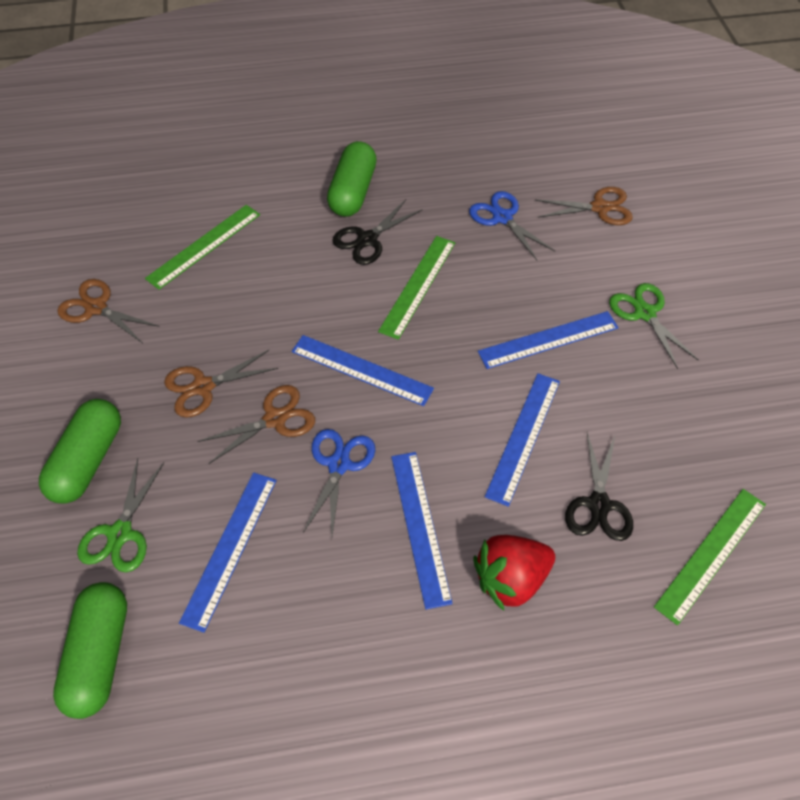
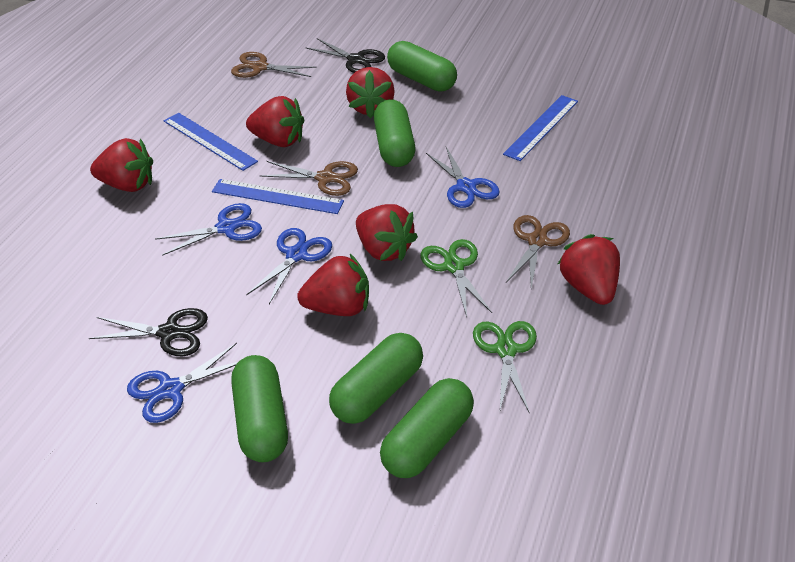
blue ruler: 5 -> 3
blue scissors: 2 -> 4
brown scissors: 4 -> 3
green capsule: 3 -> 5
green ruler: 3 -> 0
red strawberry: 1 -> 6

